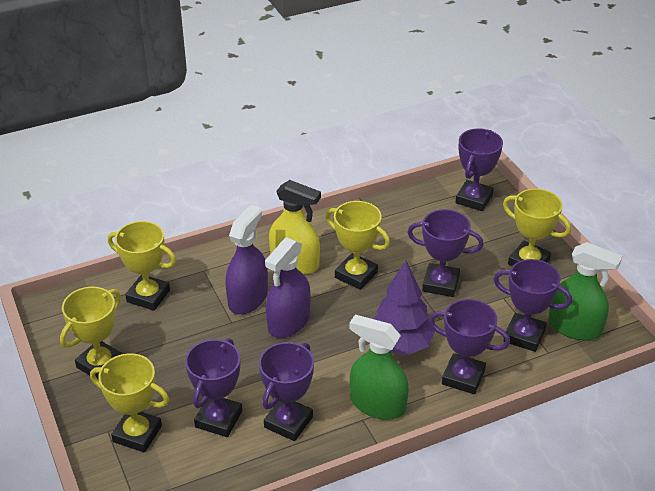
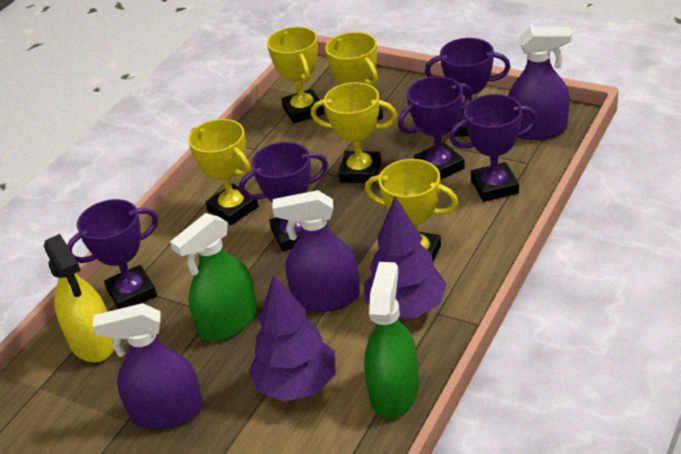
purple spray bottle: 2 -> 3
purple tree: 1 -> 2
purple trophy: 6 -> 5

